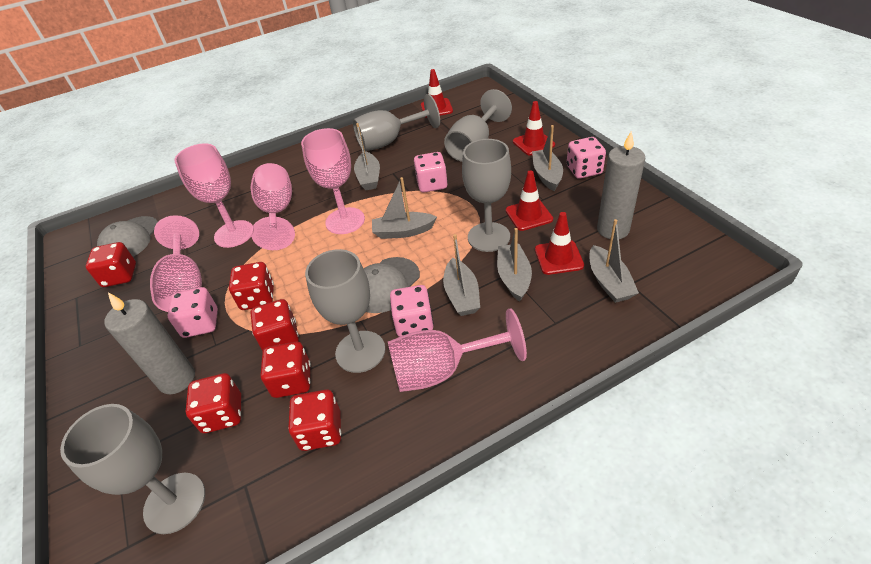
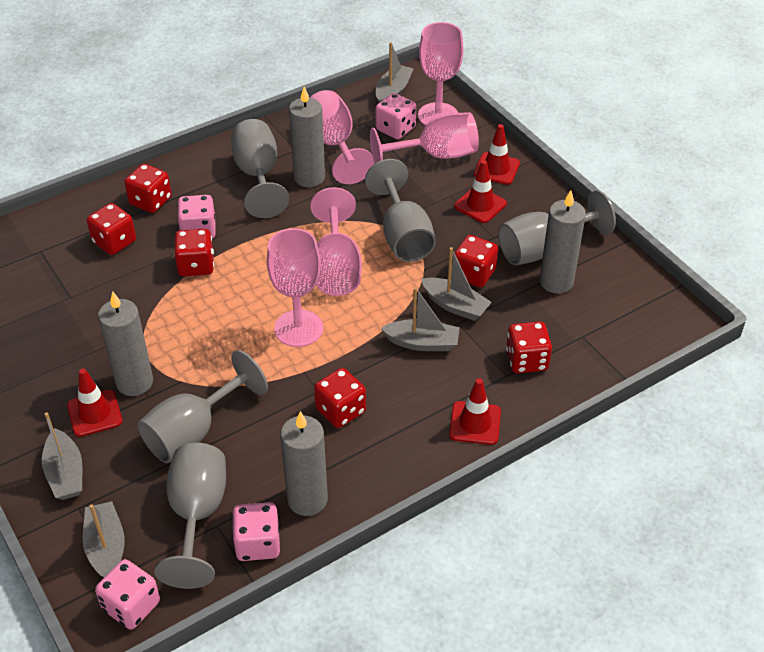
grey boat: 6 -> 5
grey candle: 2 -> 4
grey cap: 2 -> 0

